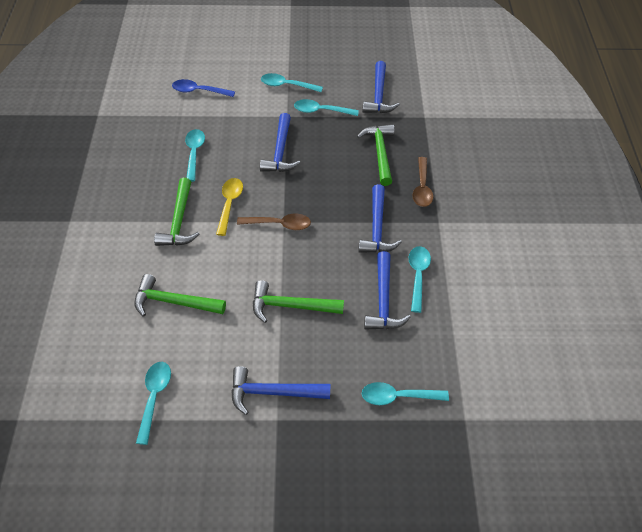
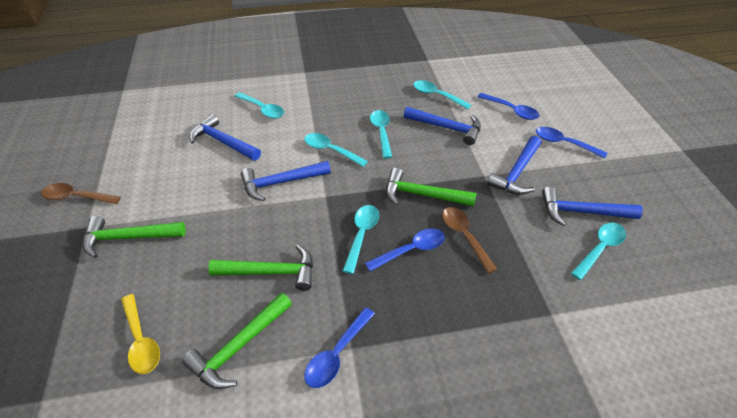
blue spoon: 1 -> 4

